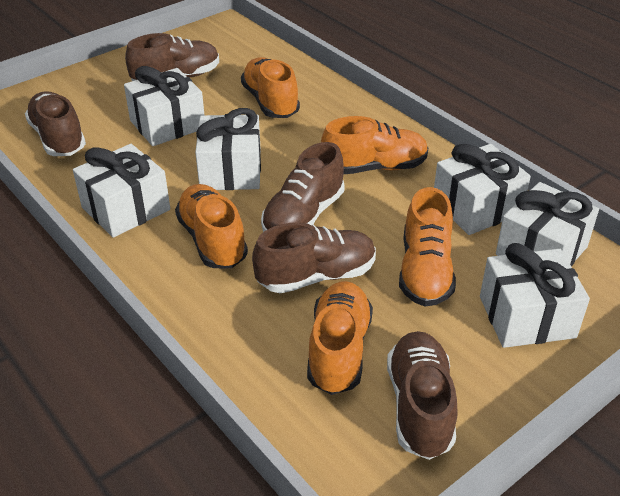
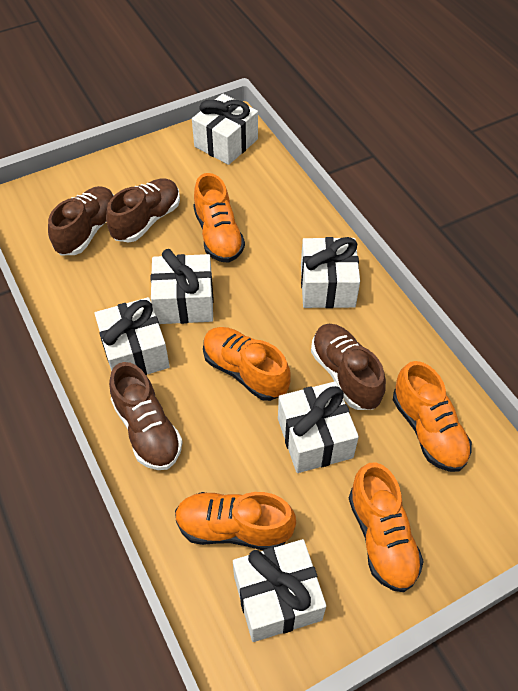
brown shoe: 5 -> 4

